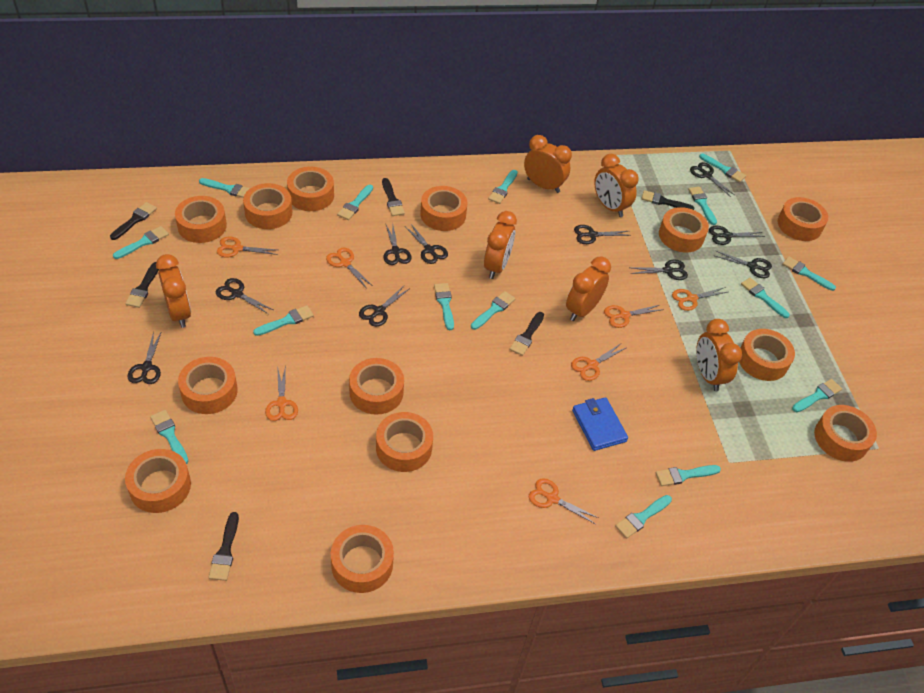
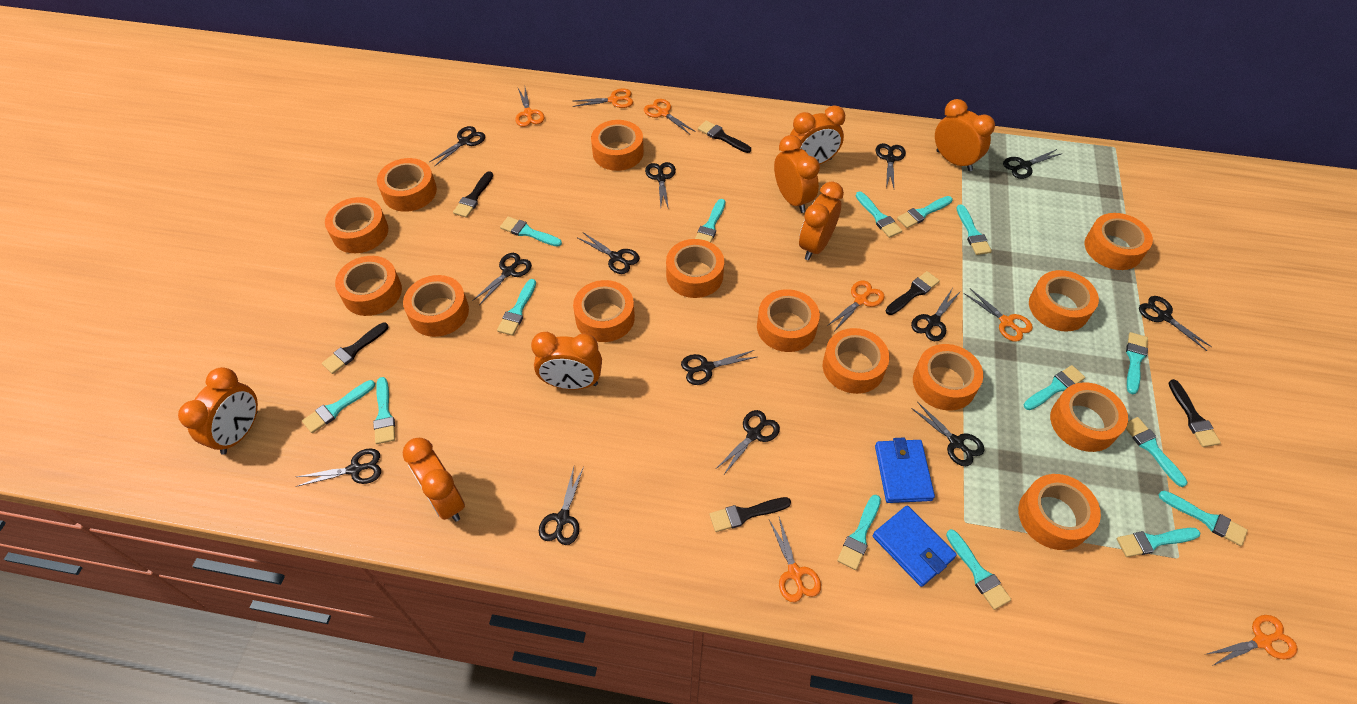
black scissors: 10 -> 13
blue wallet: 1 -> 2
orange clock: 6 -> 7
orange tape: 13 -> 14

